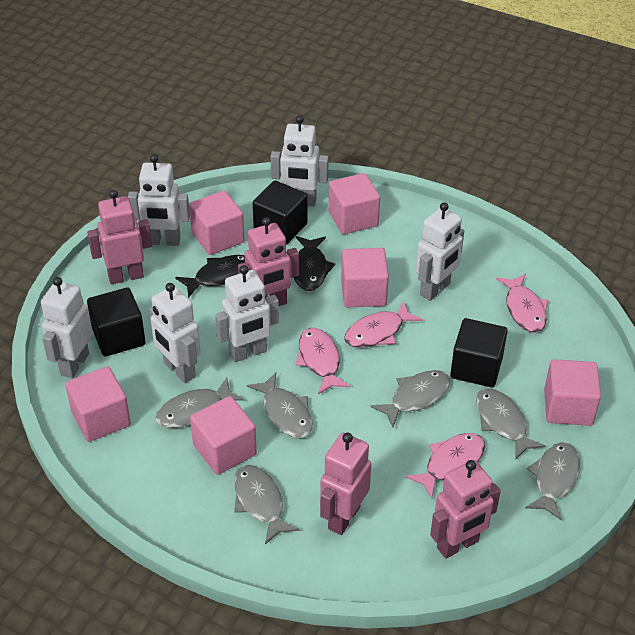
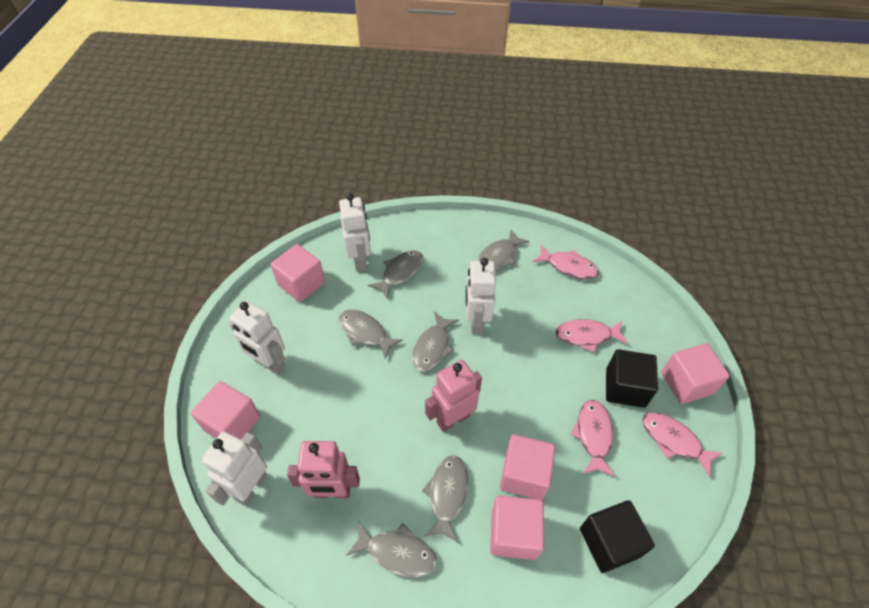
black cube: 3 -> 2
black fish: 2 -> 0
pink cube: 6 -> 5
pink robot: 4 -> 2
white robot: 6 -> 4

